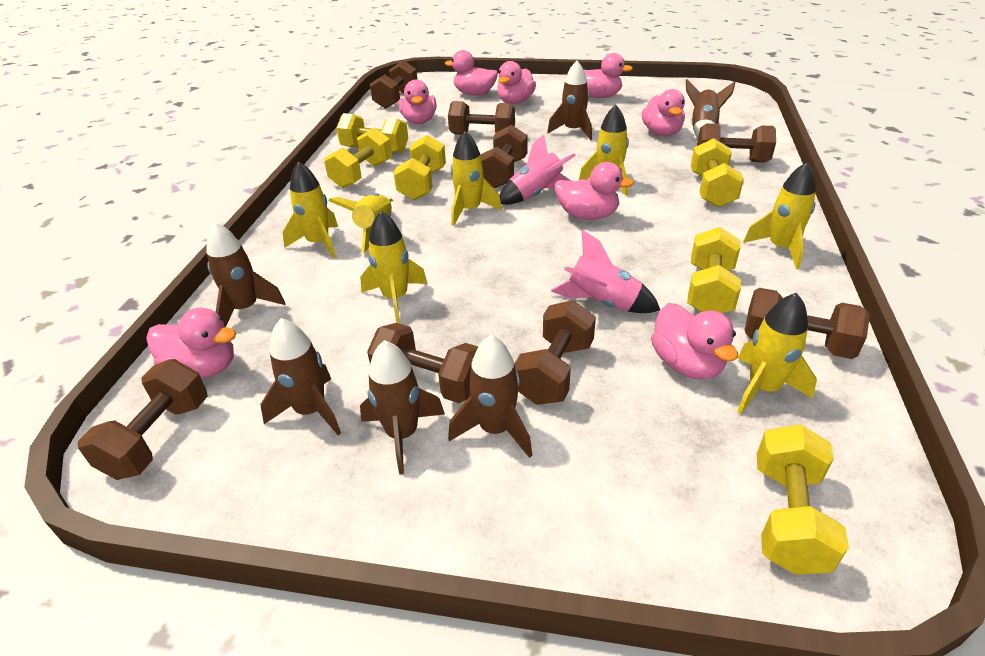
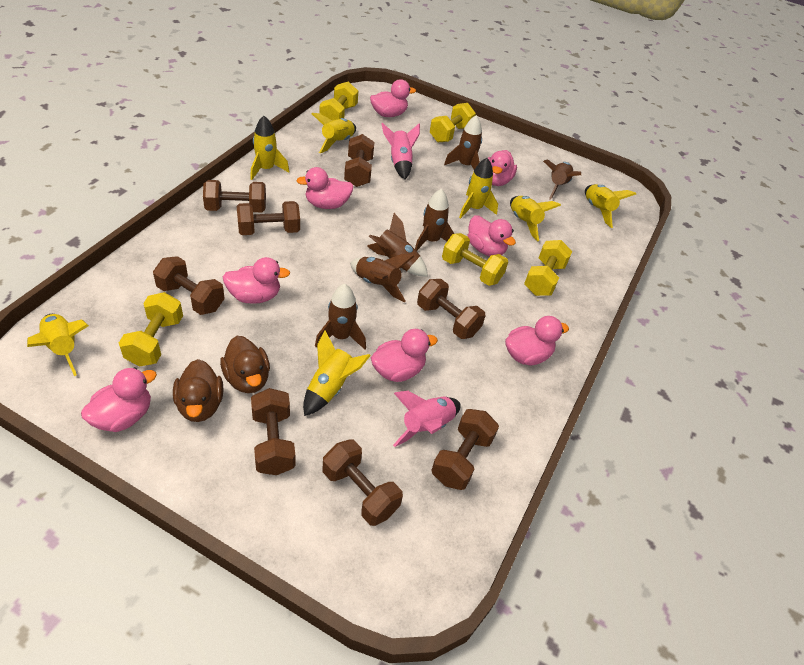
brown duck: 0 -> 2
yellow dumbbell: 6 -> 5

